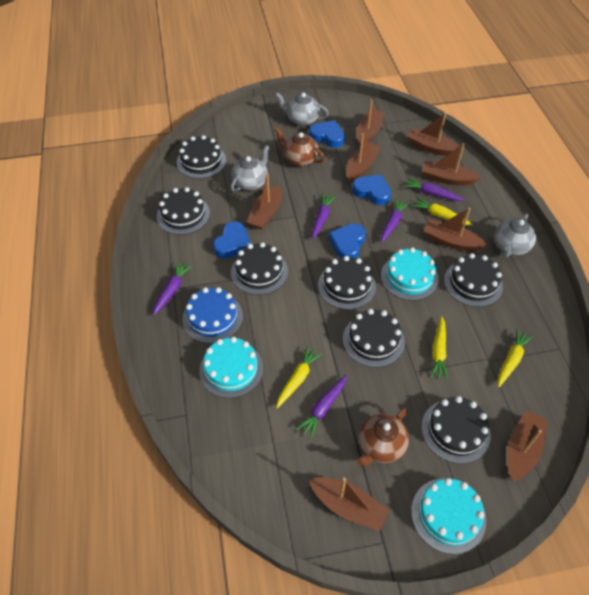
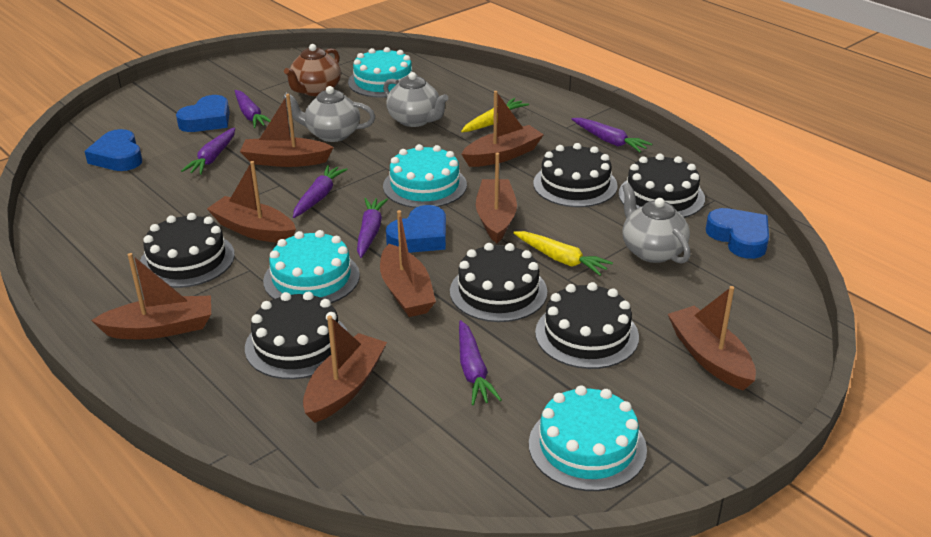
black cake: 7 -> 6
blue cake: 1 -> 0
brown teapot: 2 -> 1
purple carrot: 5 -> 6
turquoise cake: 3 -> 4
yellow carrot: 4 -> 2

